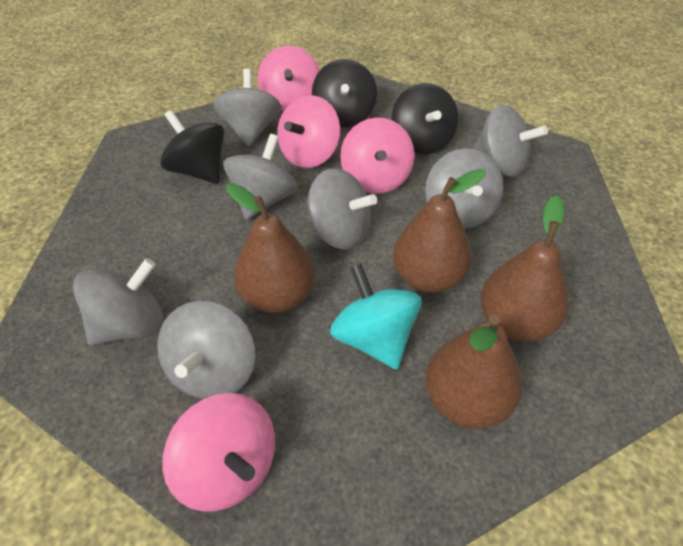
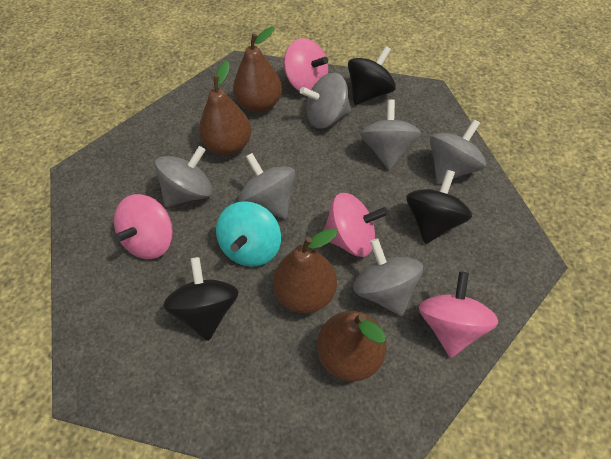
grey spinning top: 7 -> 6

